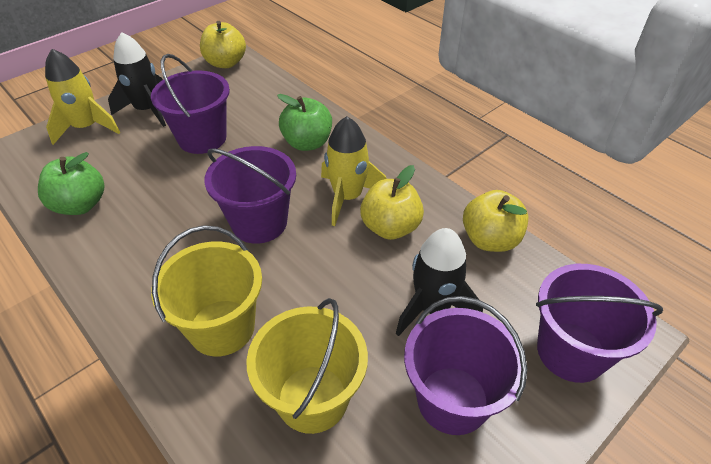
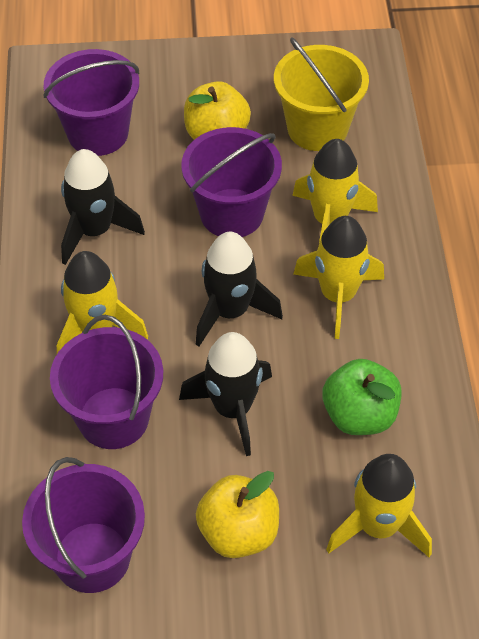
black rocket: 2 -> 3
green apple: 2 -> 1
yellow apple: 3 -> 2
yellow bucket: 2 -> 1
yellow rocket: 2 -> 4

